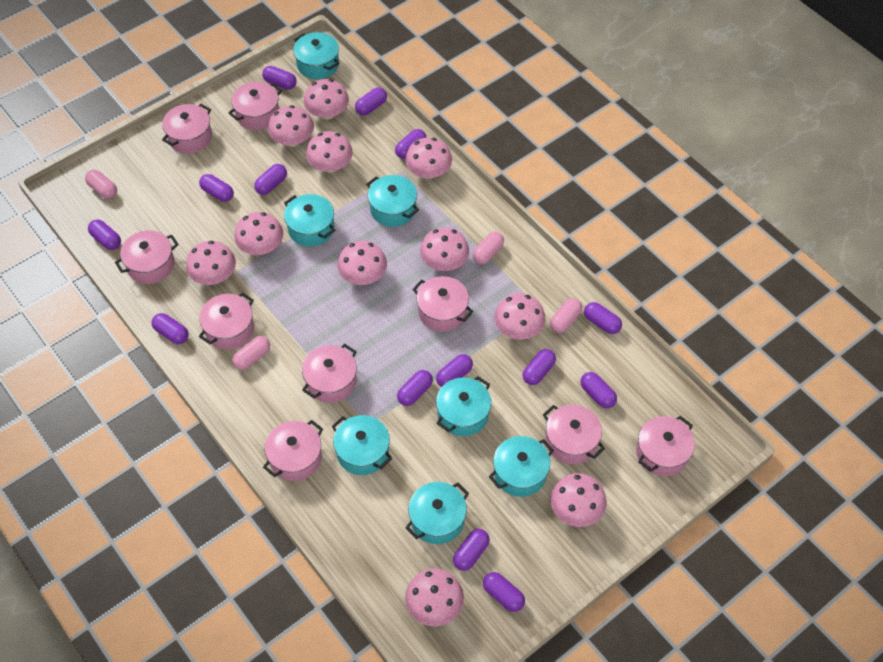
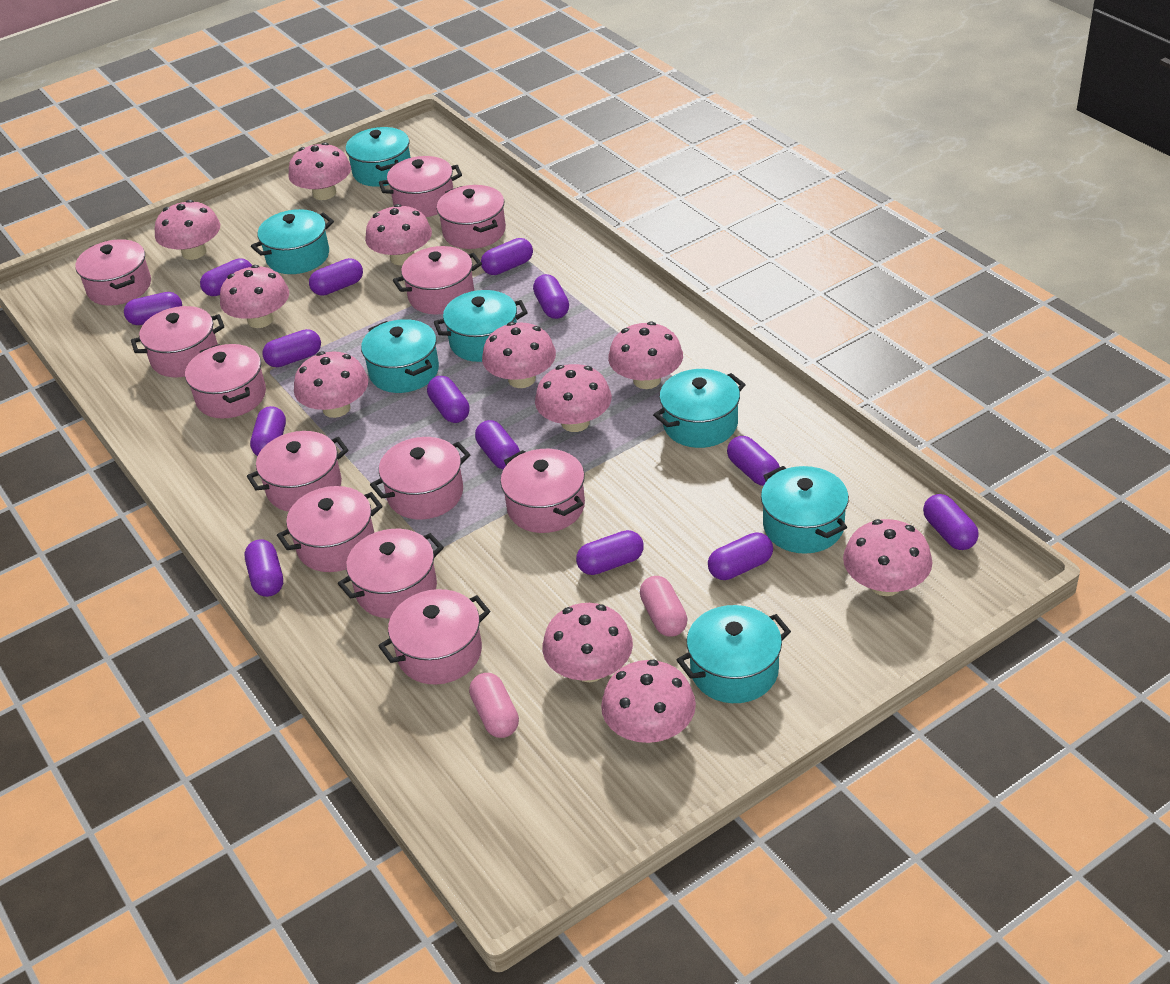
pink capsule: 4 -> 2
pink pot: 9 -> 12

